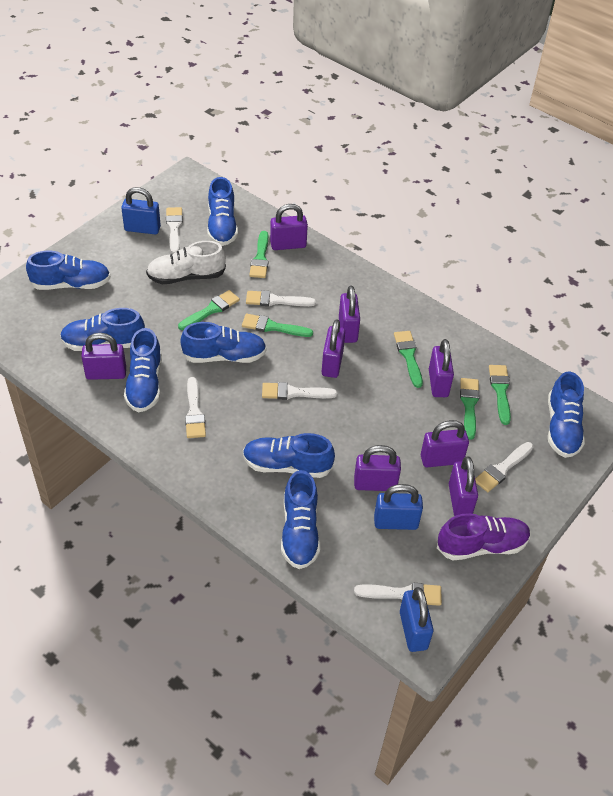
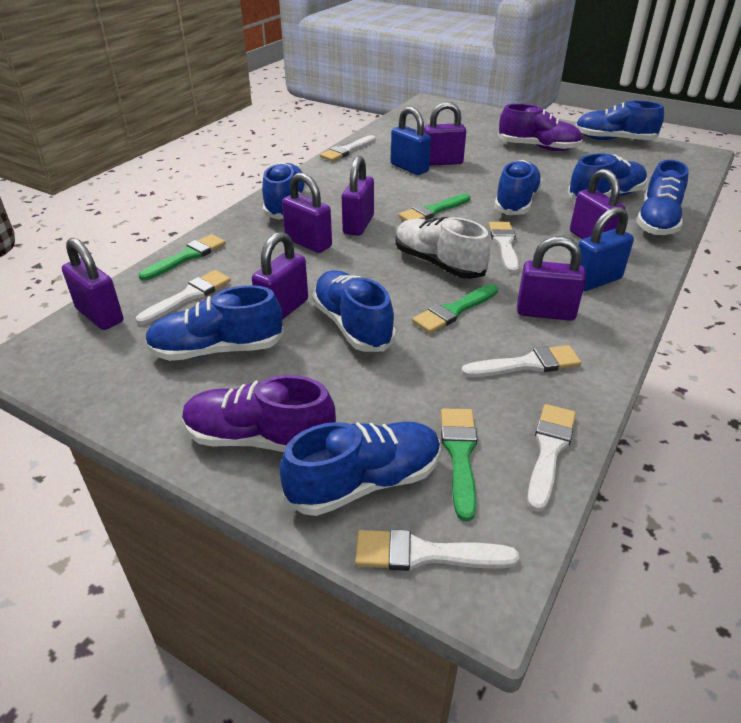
blue padlock: 3 -> 2
green brush: 6 -> 4
purple padlock: 8 -> 7
purple shoe: 1 -> 2

